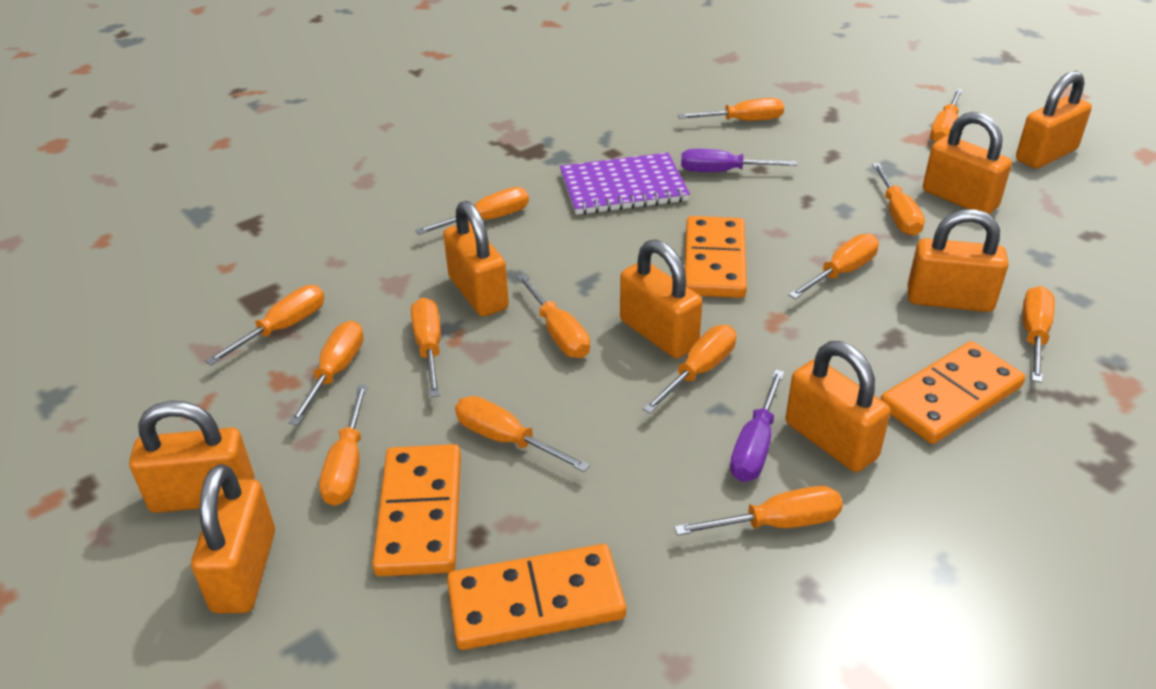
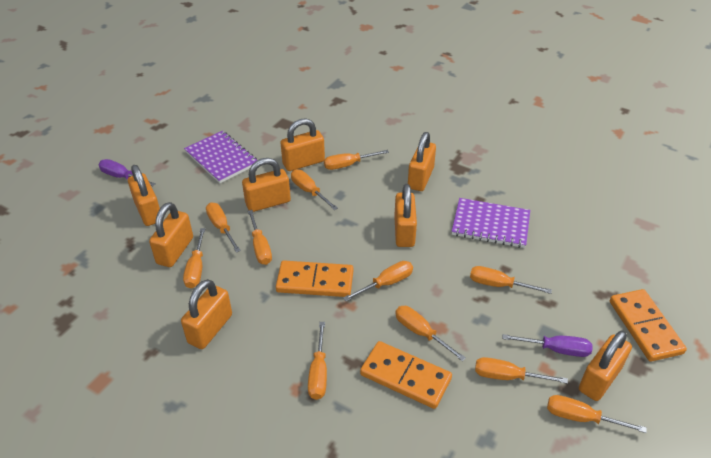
orange domino: 4 -> 3
orange screwdriver: 14 -> 11
purple notebook: 1 -> 2

